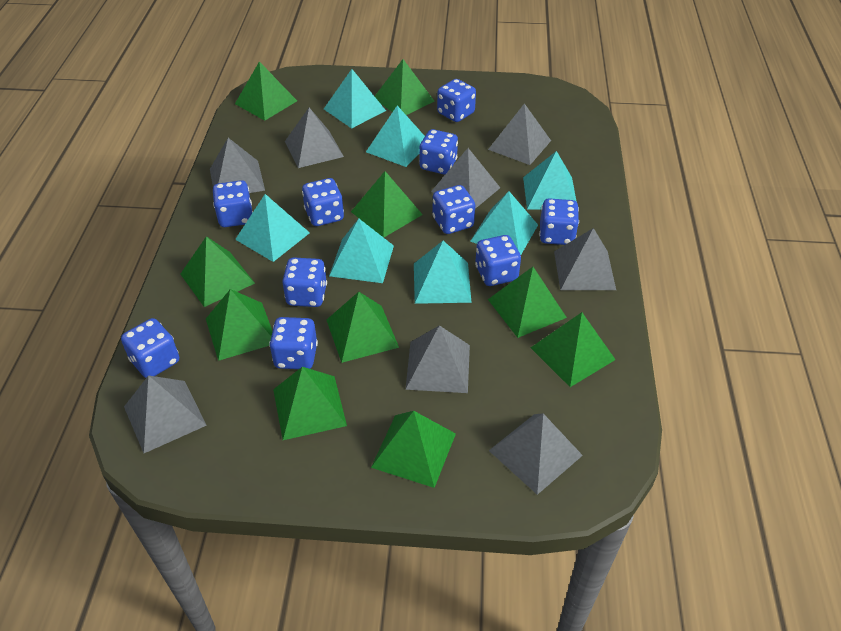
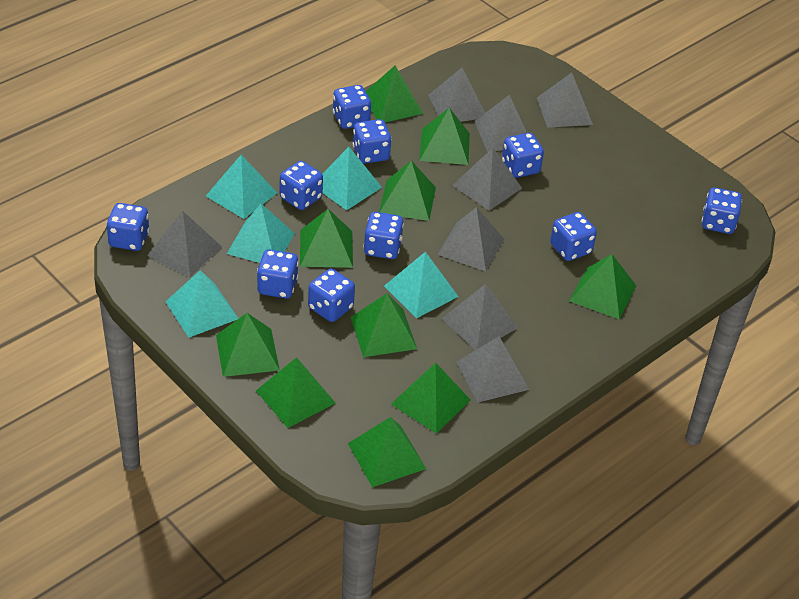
turquoise pyramid: 7 -> 5

